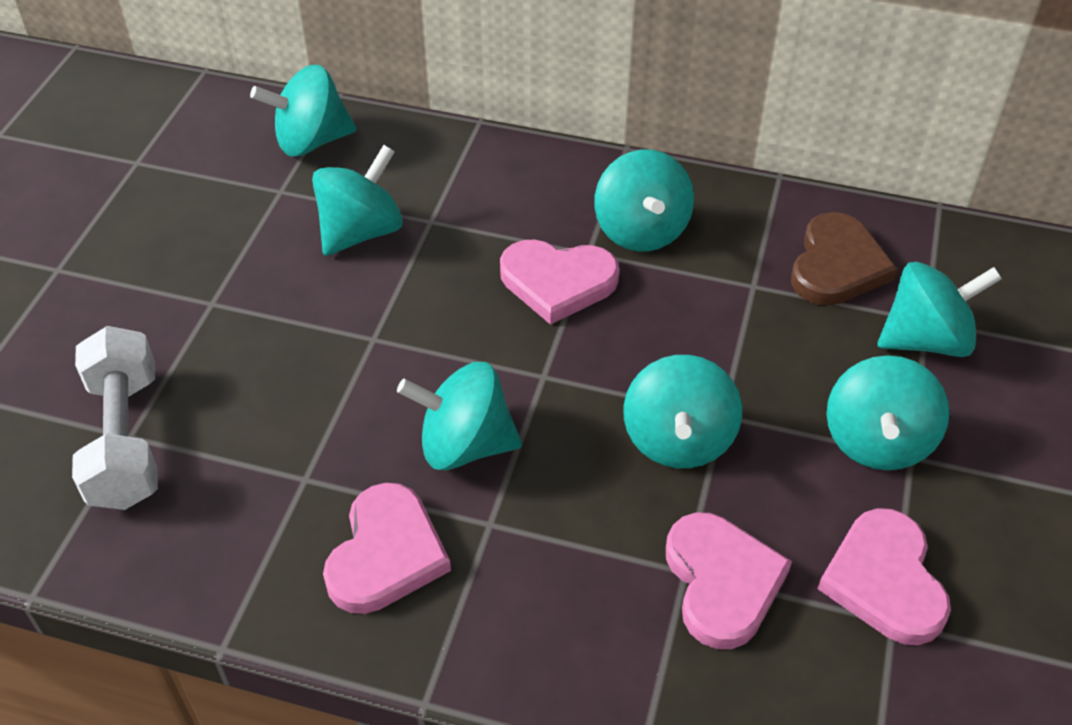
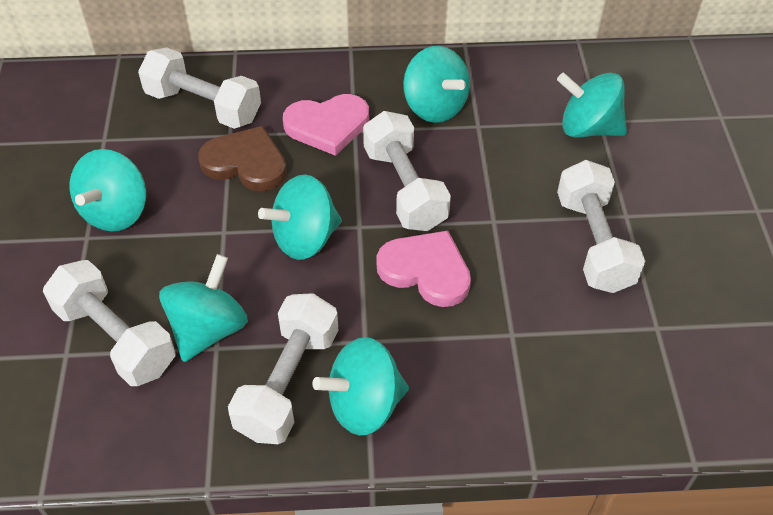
pink heart: 4 -> 2
turquoise spinning top: 7 -> 6
white dumbbell: 1 -> 5

